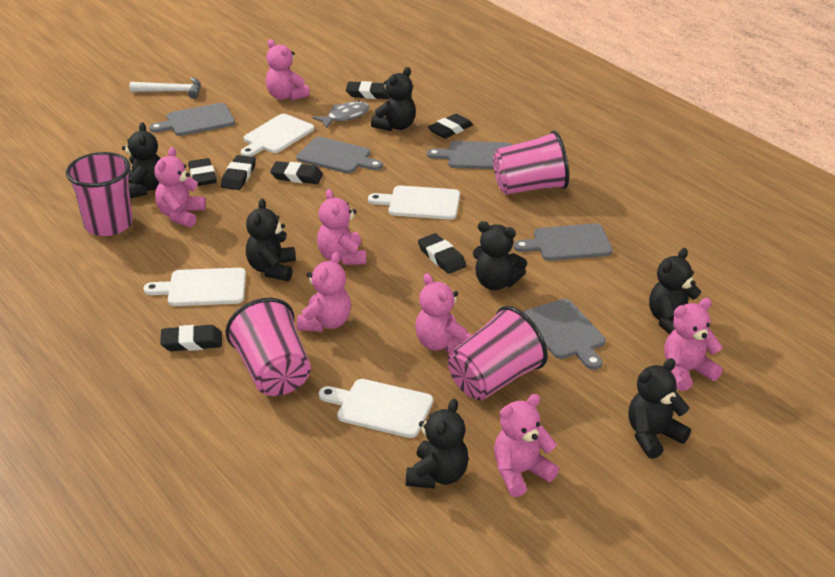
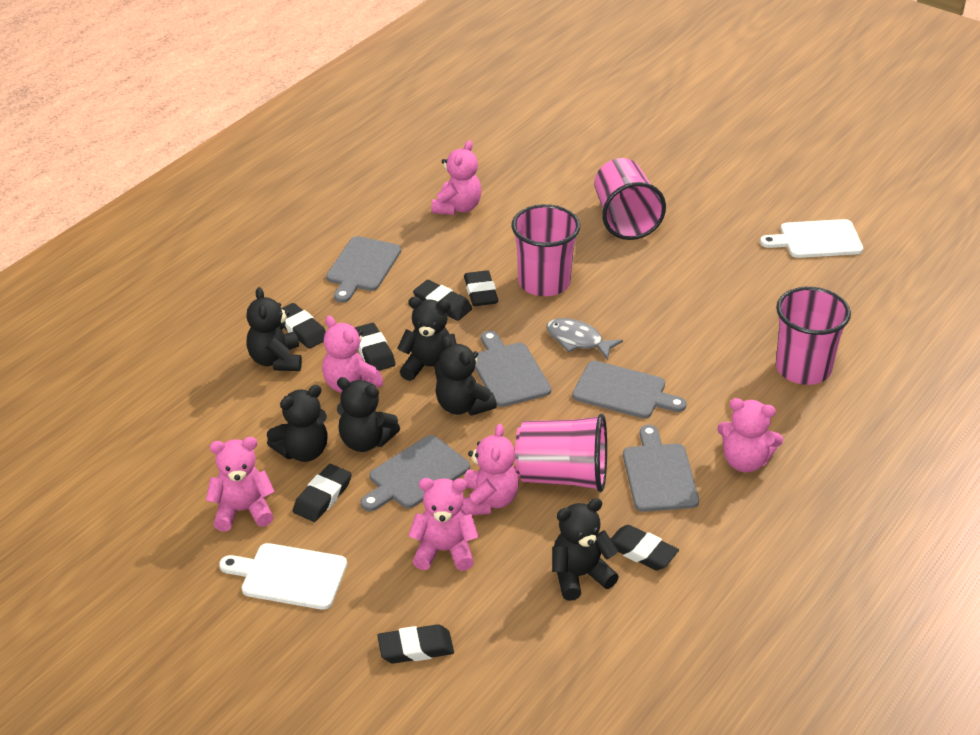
black teddy bear: 7 -> 6
pink teddy bear: 7 -> 6
white cutting board: 4 -> 2
white hammer: 1 -> 0

